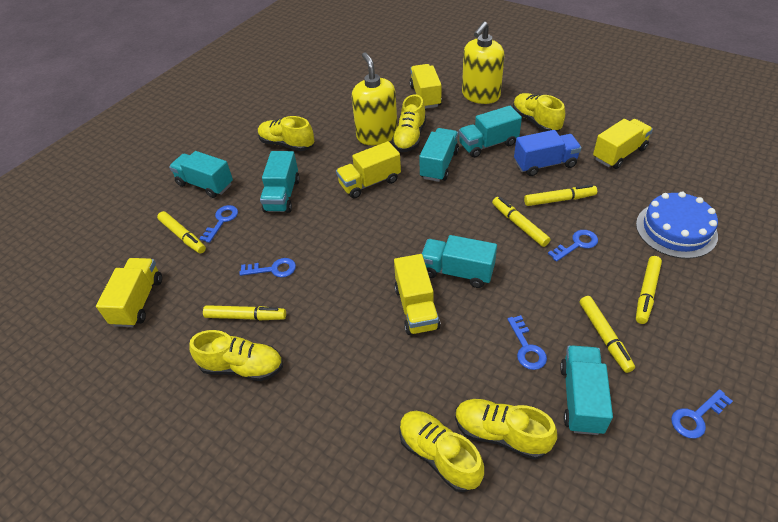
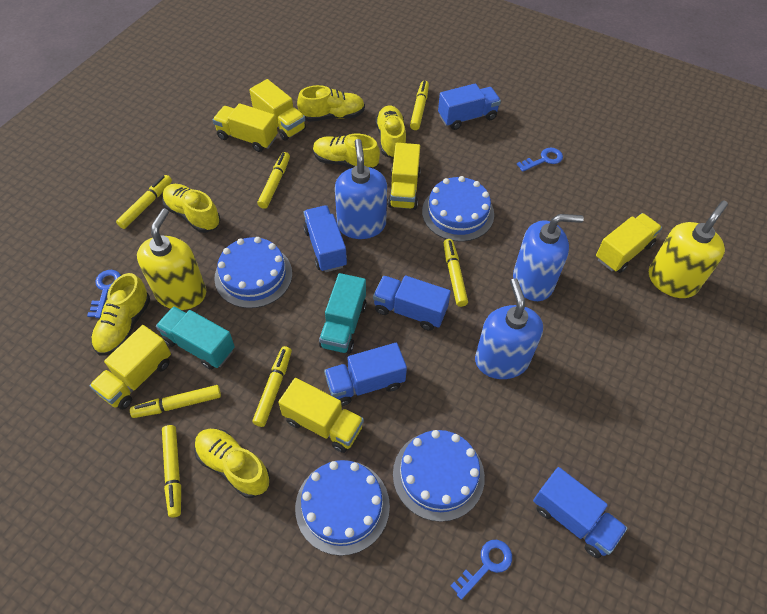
blue cake: 1 -> 4
blue key: 5 -> 3
blue soap dispenser: 0 -> 3
blue truck: 1 -> 5
turquoise truck: 6 -> 2
yellow marker: 6 -> 7
yellow truck: 5 -> 6

